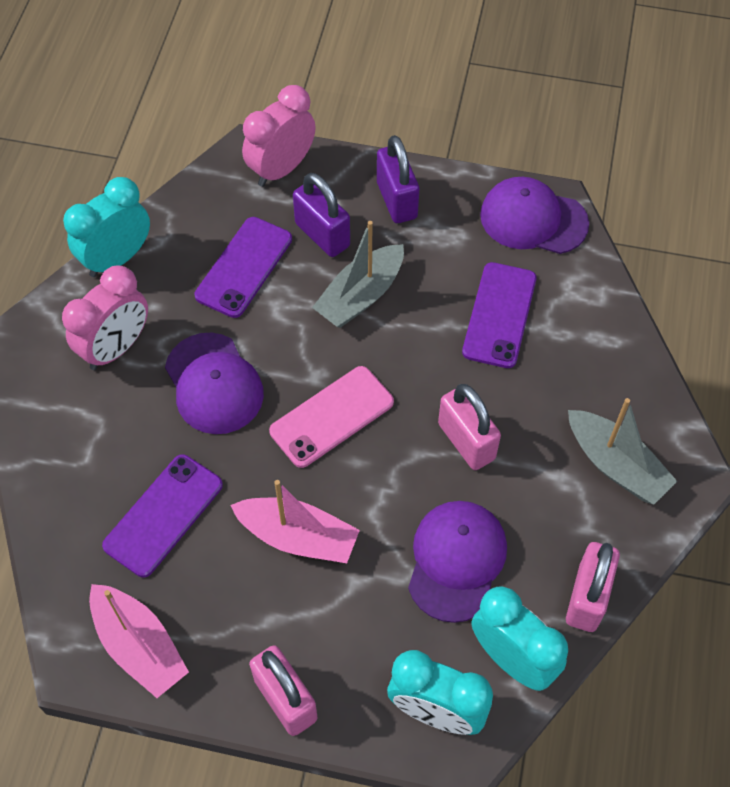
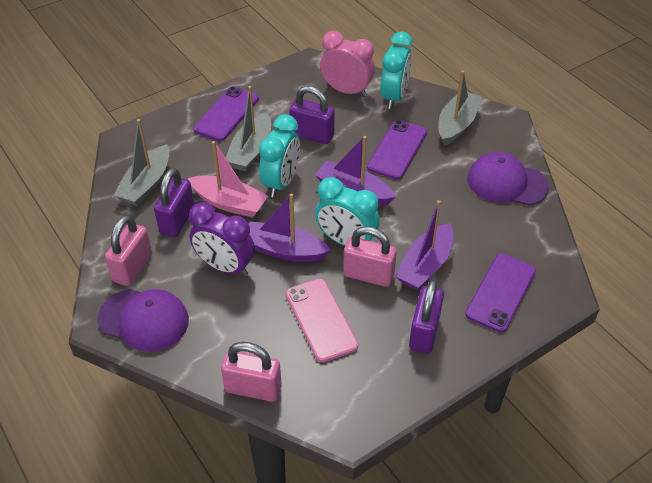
grey boat: 2 -> 3
pink boat: 2 -> 1
pink clock: 2 -> 1
purple boat: 0 -> 3
purple cap: 3 -> 2
purple clock: 0 -> 1
purple padlock: 2 -> 3

